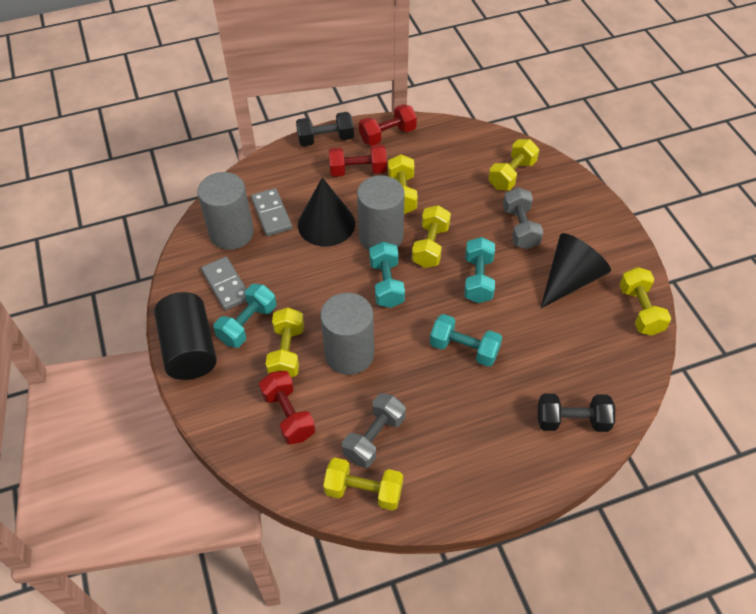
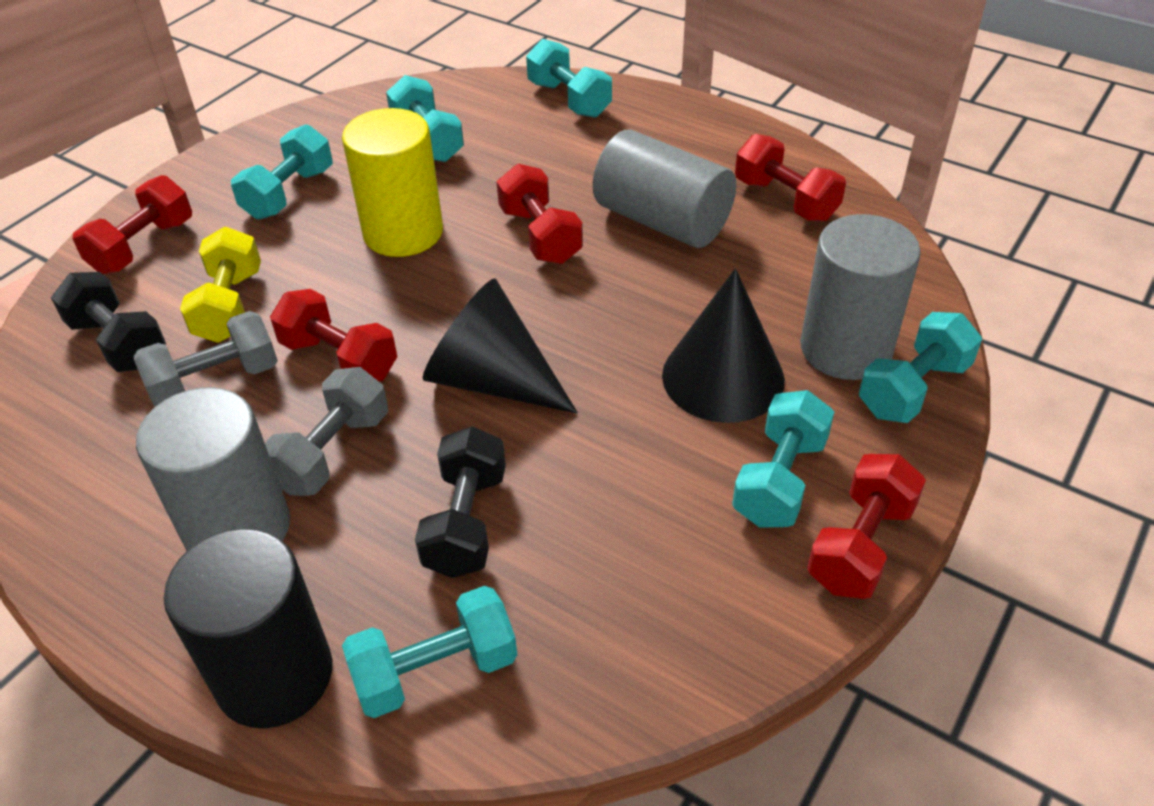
grey domino: 2 -> 0
red dumbbell: 3 -> 5
turquoise dumbbell: 4 -> 6
yellow cylinder: 0 -> 1
yellow dumbbell: 6 -> 1

